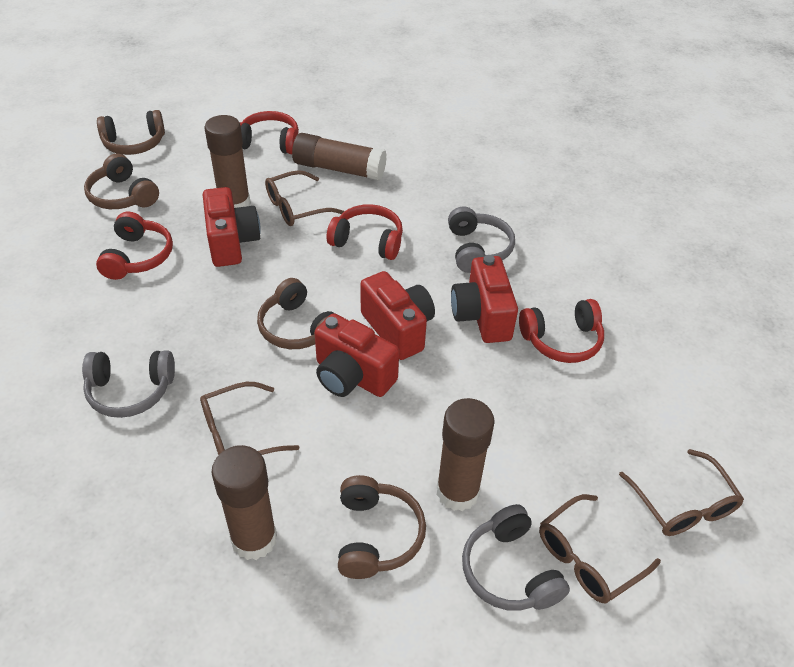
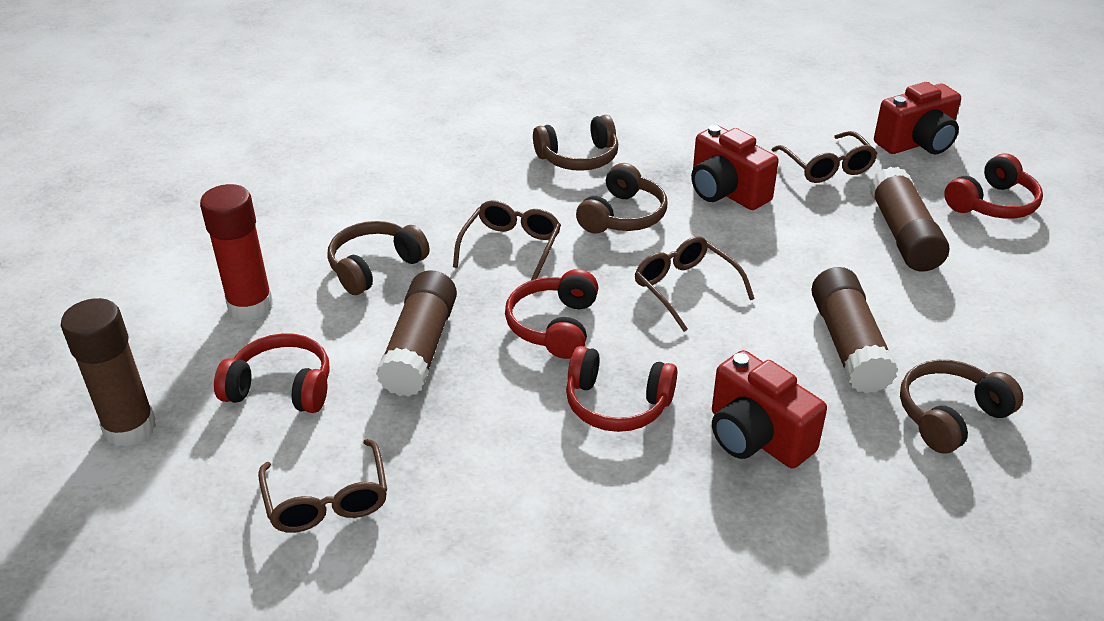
grey headphones: 3 -> 0
red camera: 4 -> 3
red glue stick: 0 -> 1

